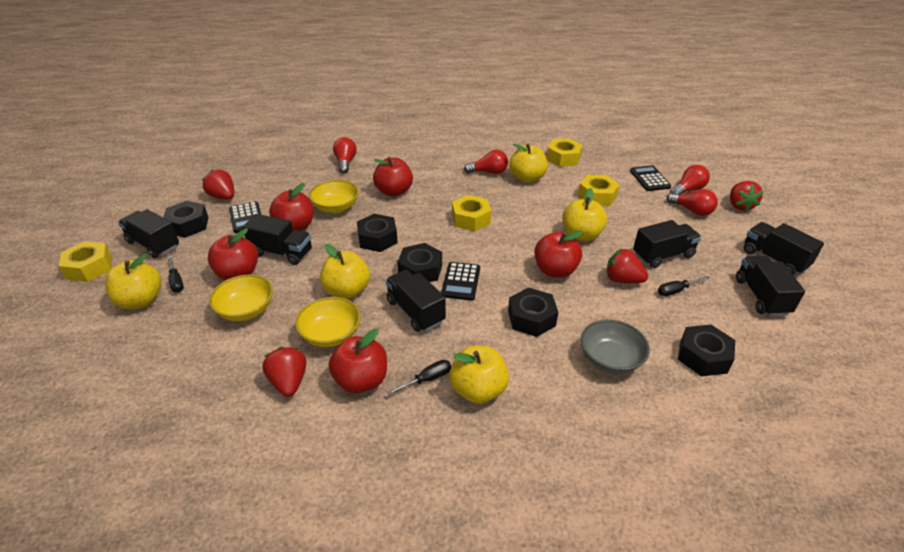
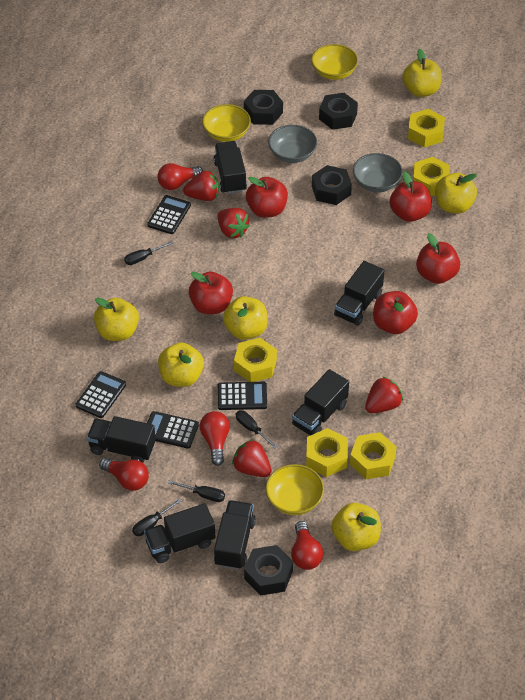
black calculator: 3 -> 4
black nut: 5 -> 4
black screwdriver: 3 -> 4
grey bowl: 1 -> 2
yellow apple: 5 -> 6
yellow nut: 4 -> 5

